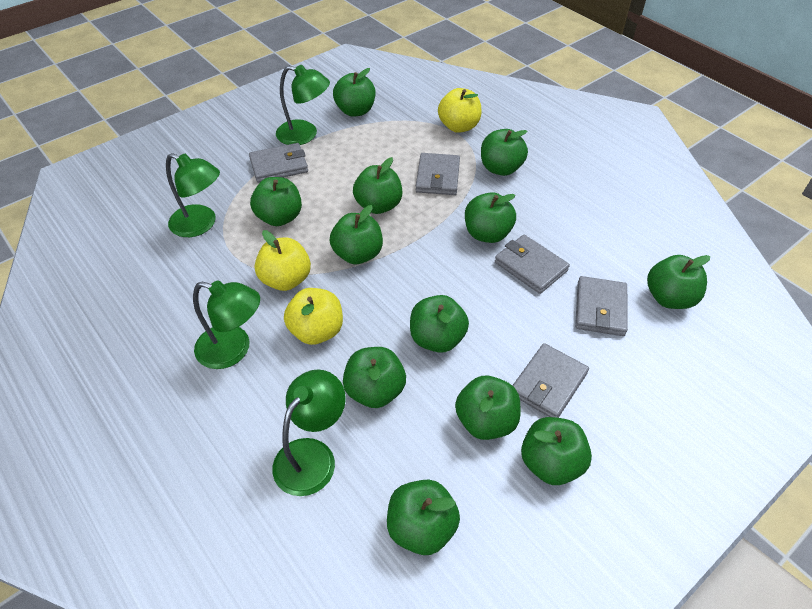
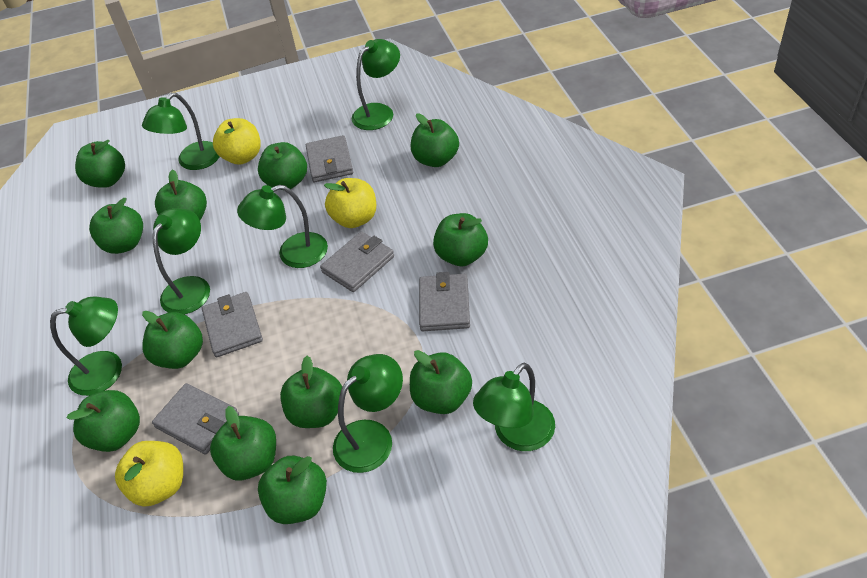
green lamp: 4 -> 7

